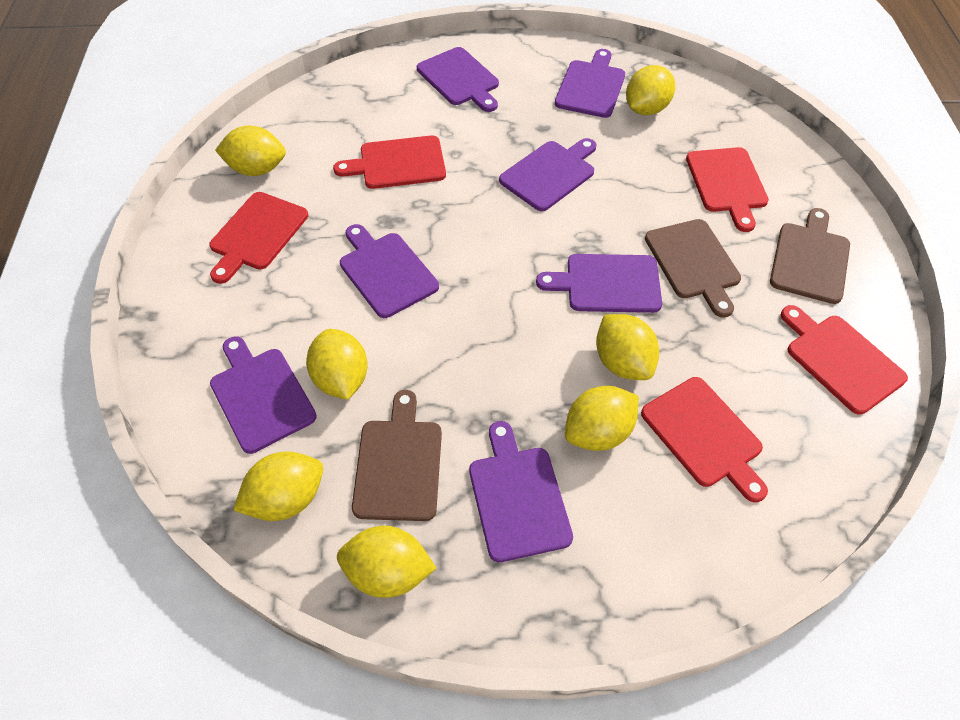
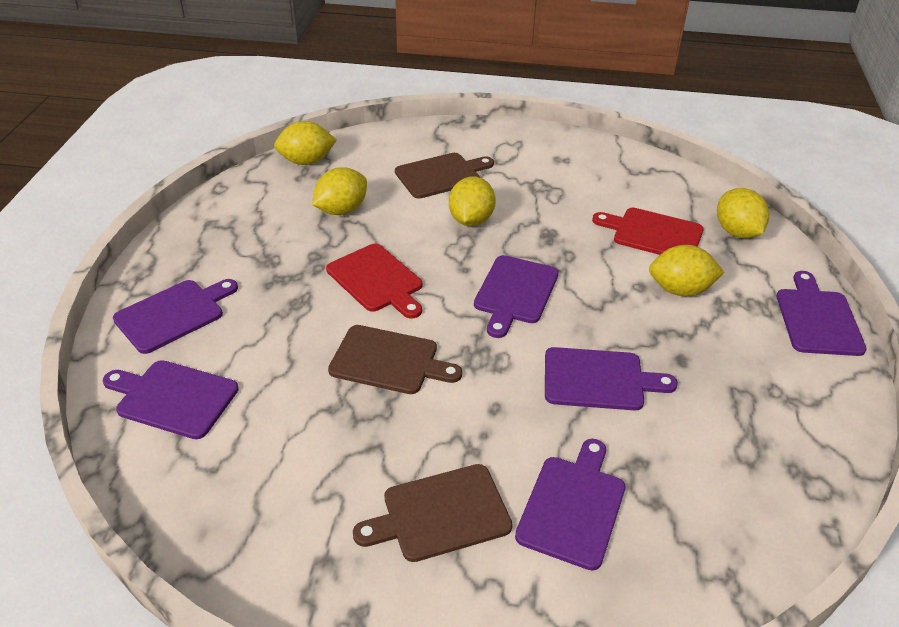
purple cutting board: 7 -> 6
red cutting board: 5 -> 2
yellow lemon: 7 -> 5

